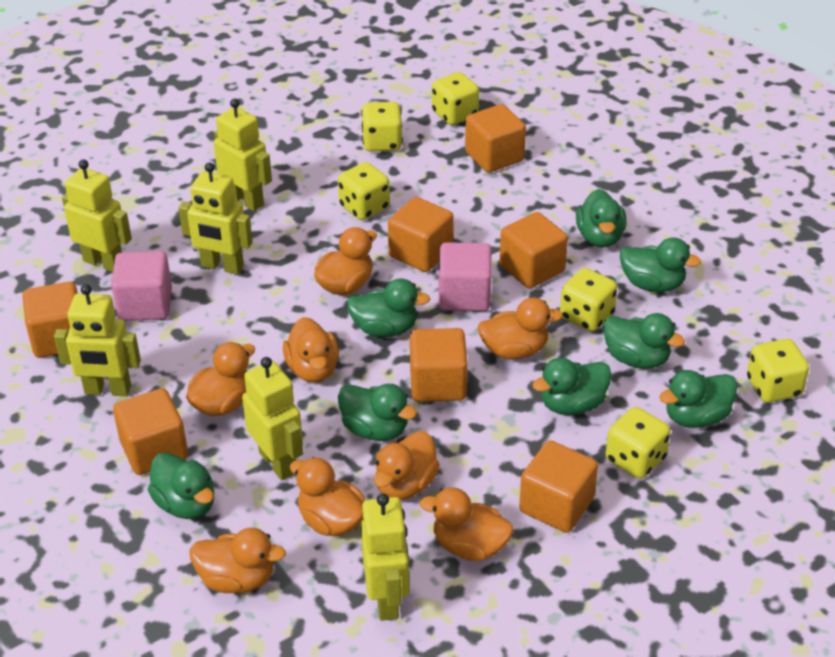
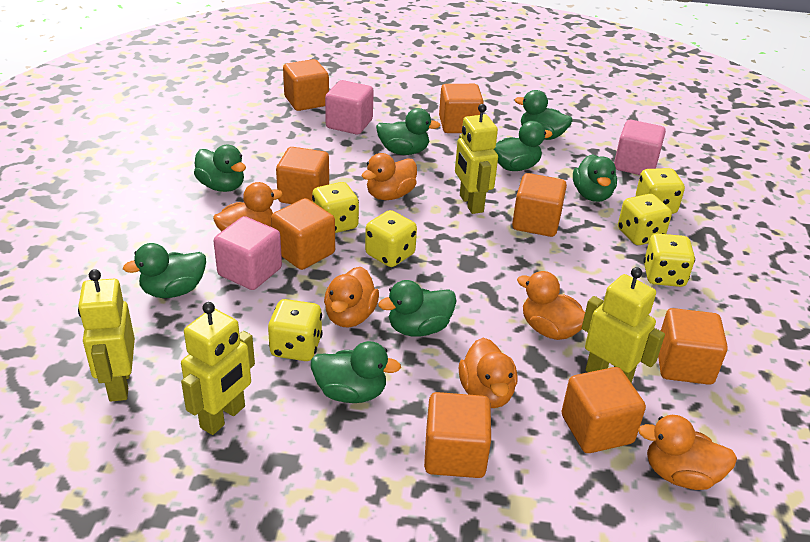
orange cube: 7 -> 8
orange duck: 8 -> 6
pink cube: 2 -> 3
yellow robot: 6 -> 4

